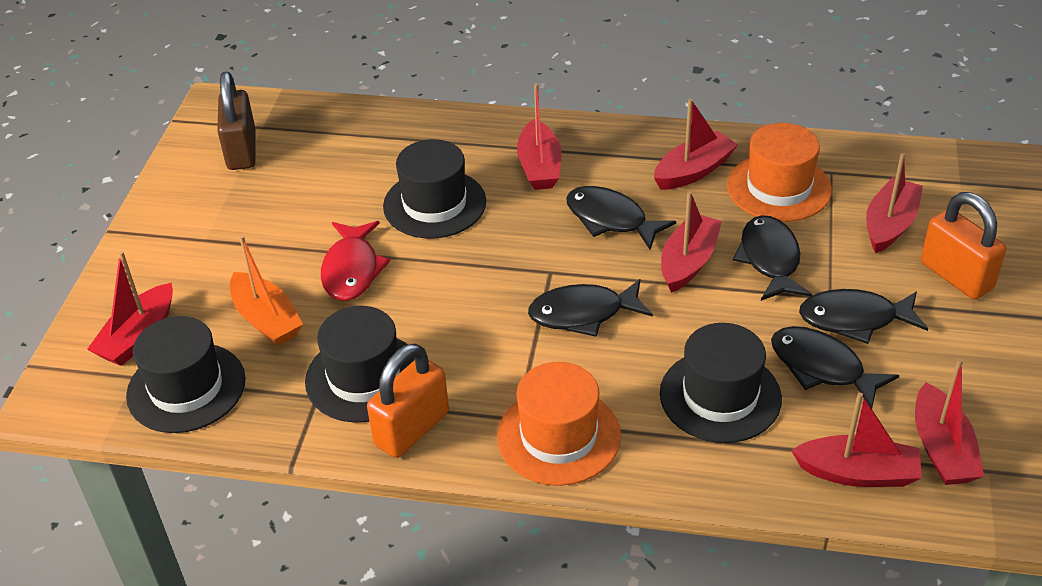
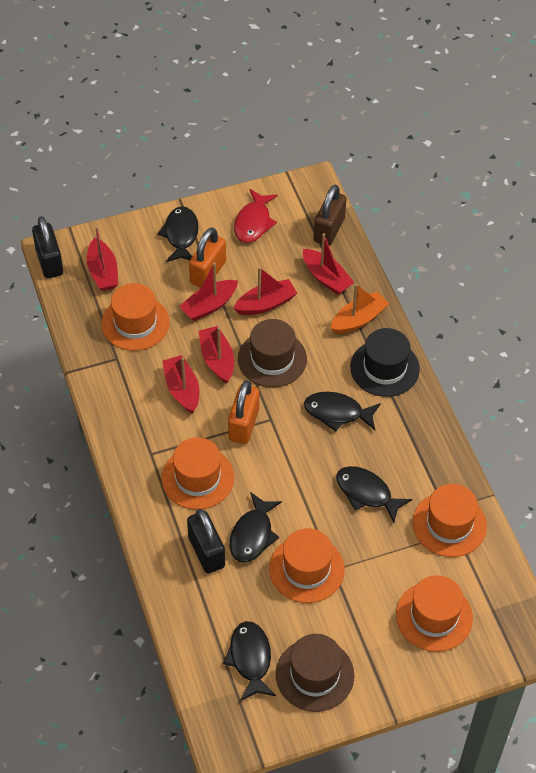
black hat: 4 -> 1
black padlock: 0 -> 2
brown hat: 0 -> 2
orange hat: 2 -> 5
red boat: 7 -> 6

